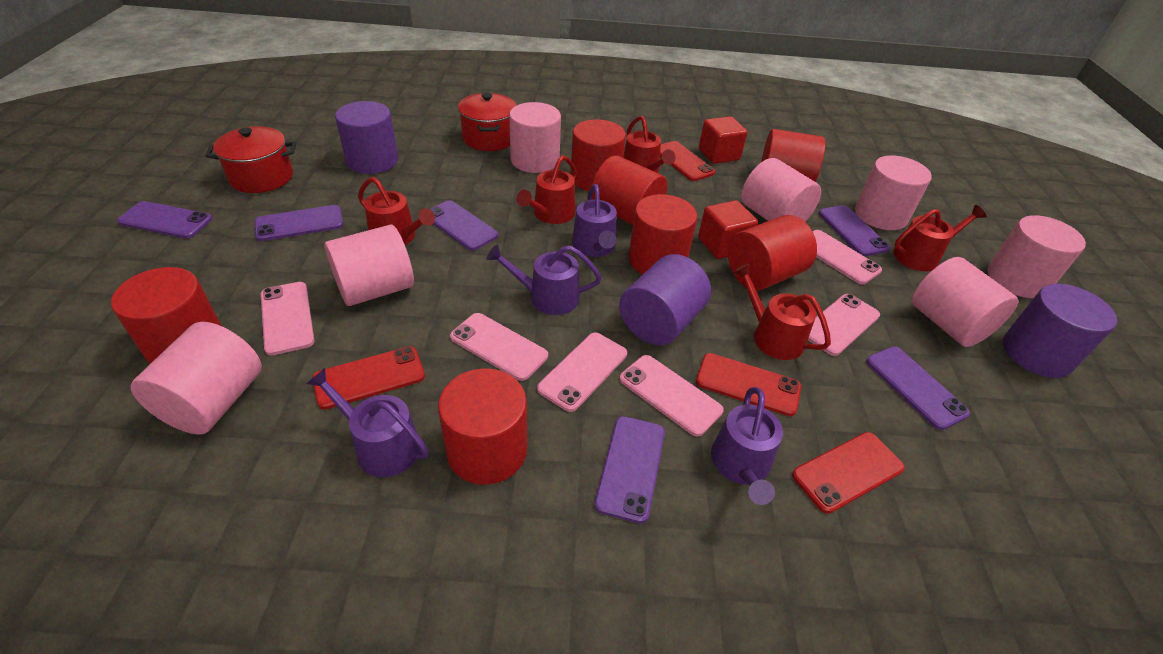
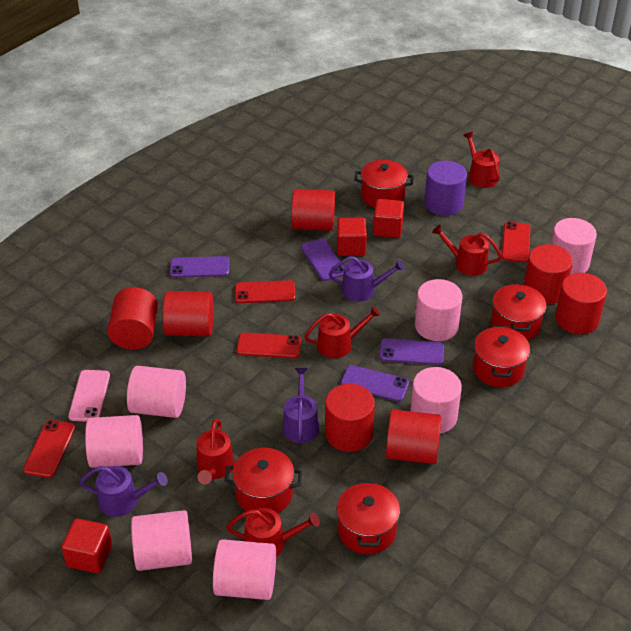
pink phone: 6 -> 1
purple cylinder: 3 -> 1
purple phone: 6 -> 4
purple watering can: 4 -> 3
red cube: 2 -> 3
red pot: 2 -> 5

